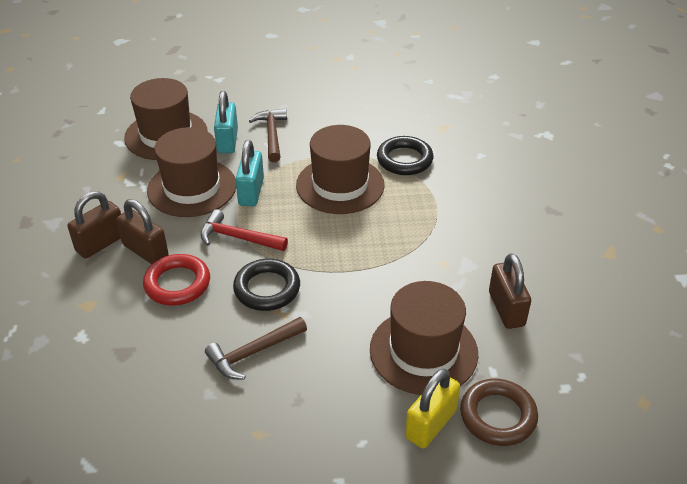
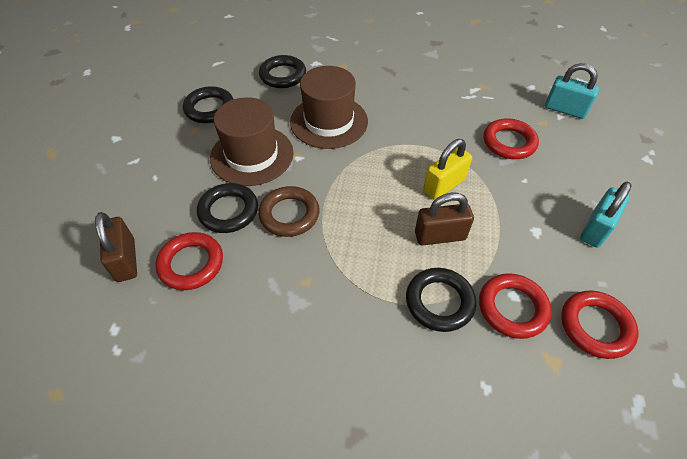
black ring: 2 -> 4
brown hammer: 2 -> 0
brown hat: 4 -> 2
brown padlock: 3 -> 2
red hammer: 1 -> 0
red ring: 1 -> 4

